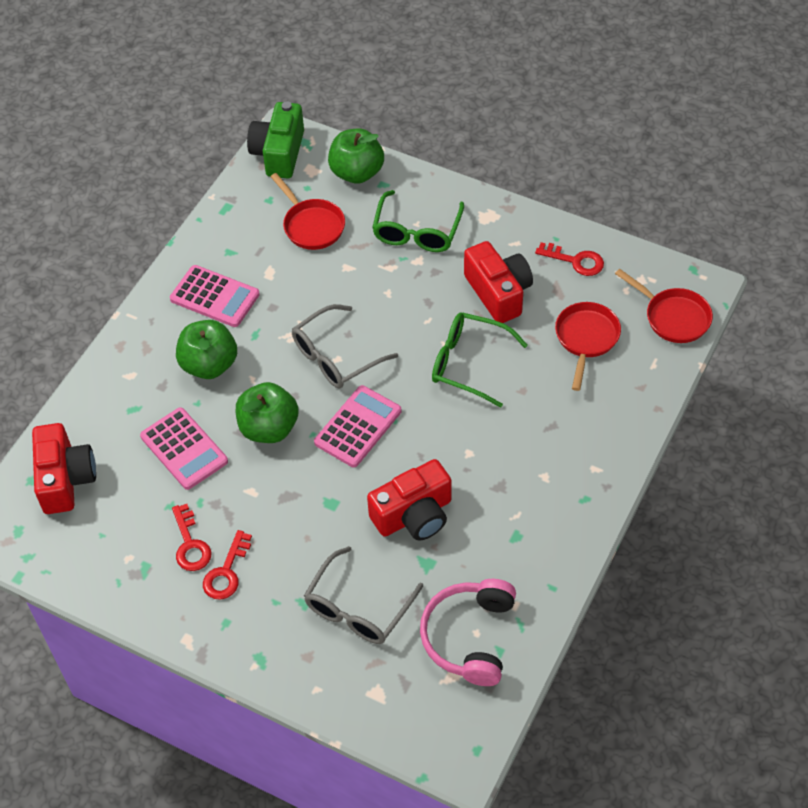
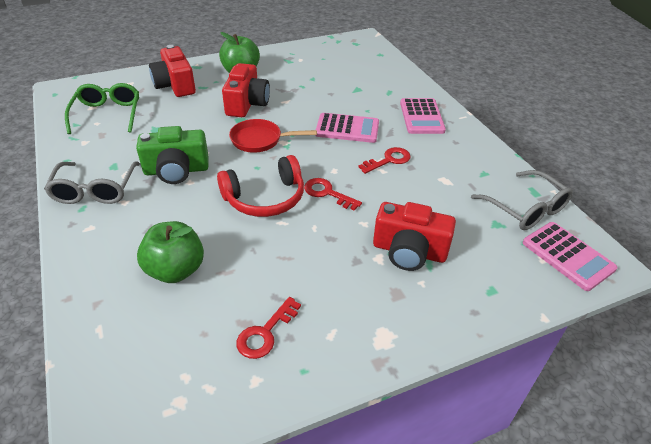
green apple: 3 -> 2
green glasses: 2 -> 1
pink headphones: 1 -> 0
red headphones: 0 -> 1
red pan: 3 -> 1

